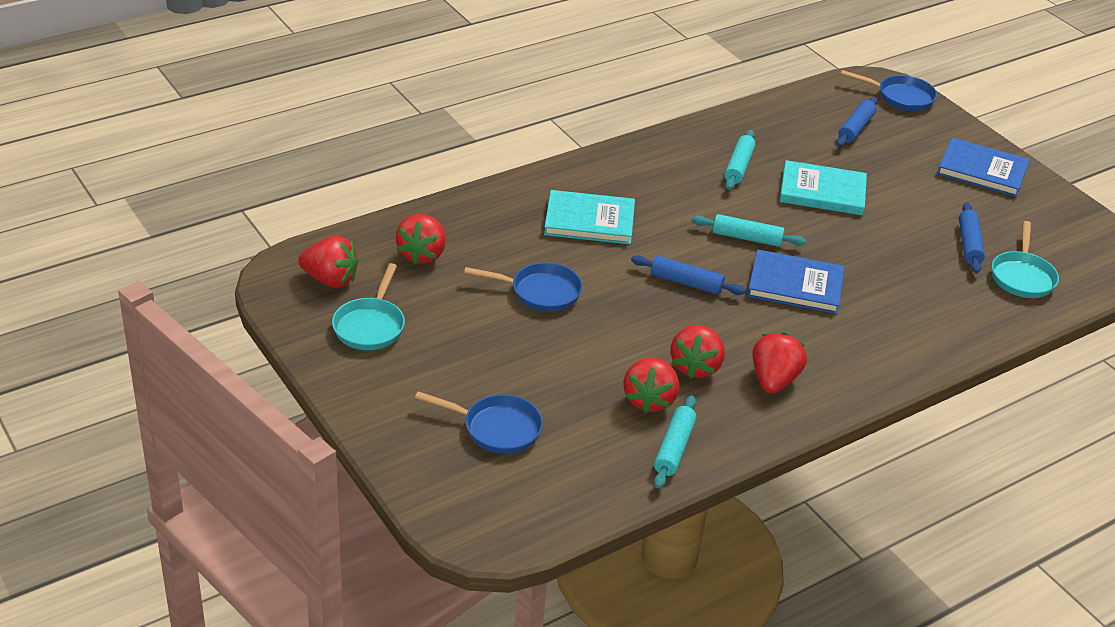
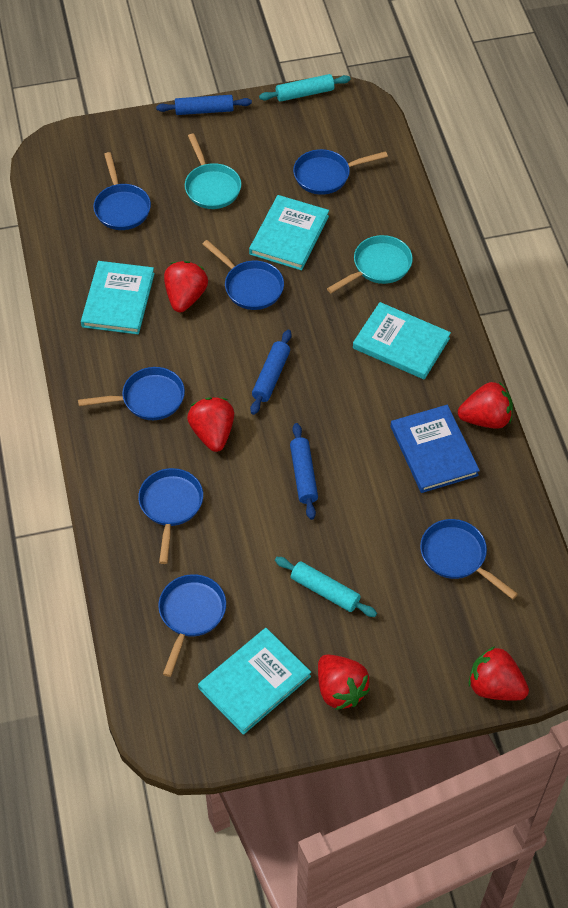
blue book: 2 -> 1
blue pan: 3 -> 7
turquoise book: 2 -> 4
turquoise rolling pin: 3 -> 2

